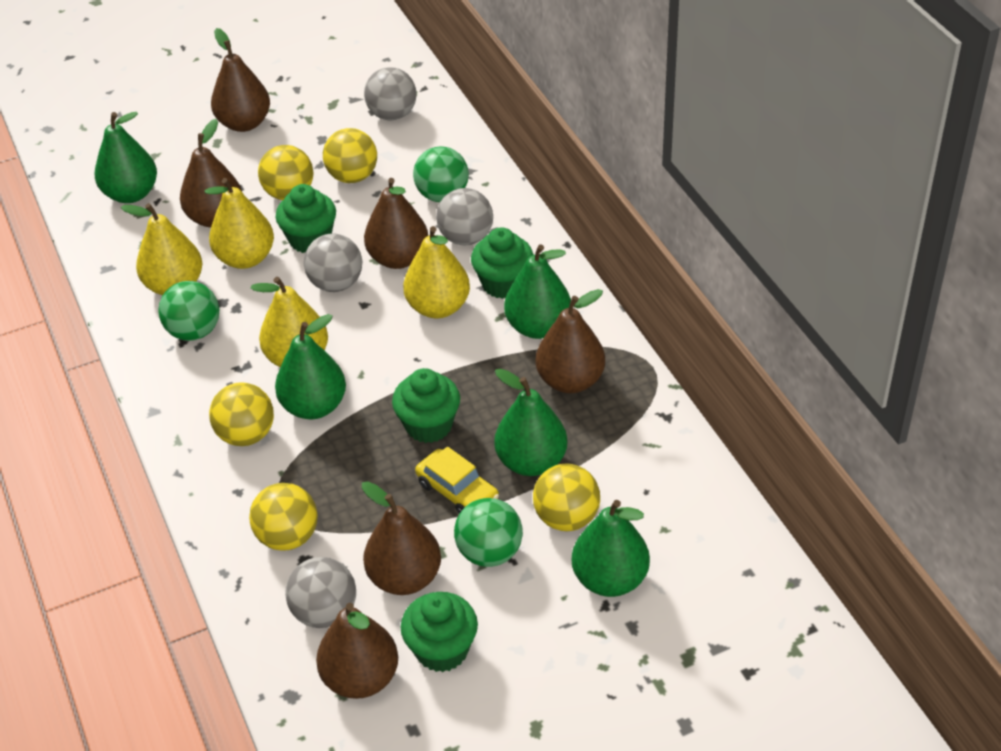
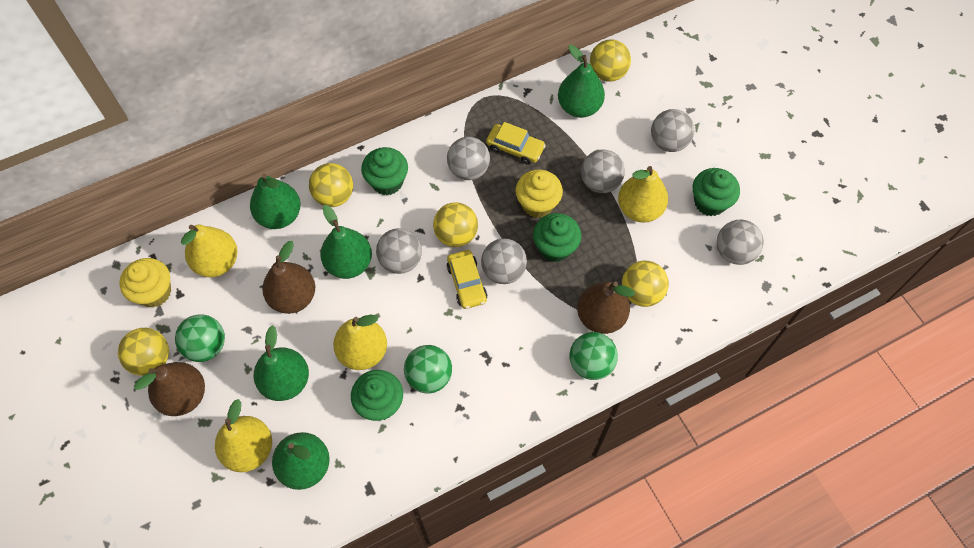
brown pear: 6 -> 3
grey ball: 4 -> 6
yellow car: 1 -> 2
yellow cupcake: 0 -> 2

